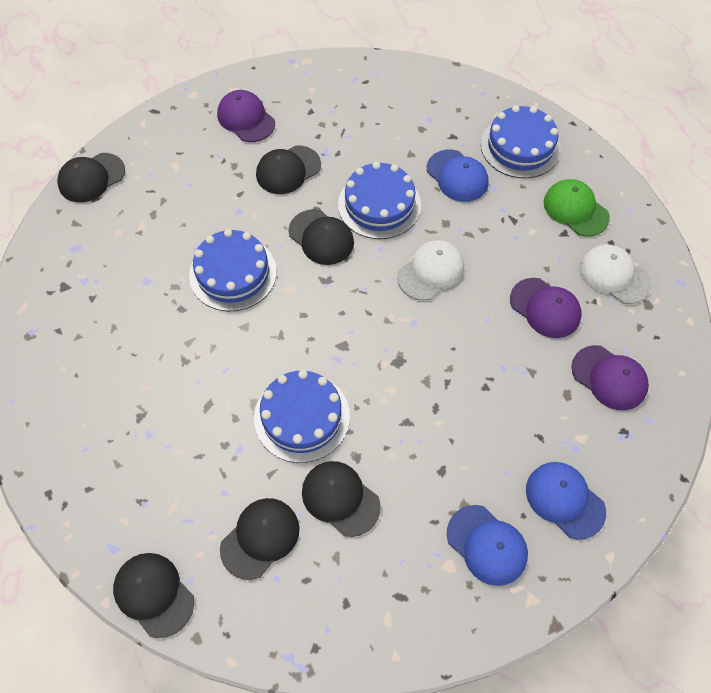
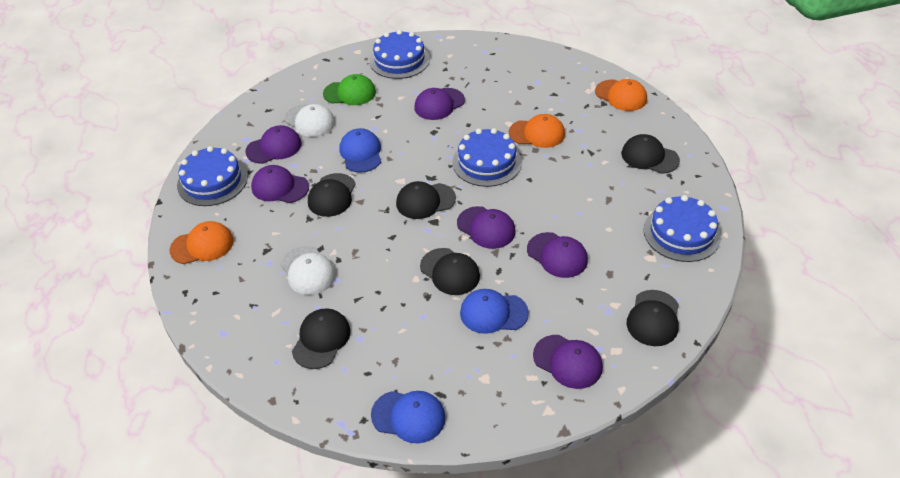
orange cap: 0 -> 3
purple cap: 3 -> 6

